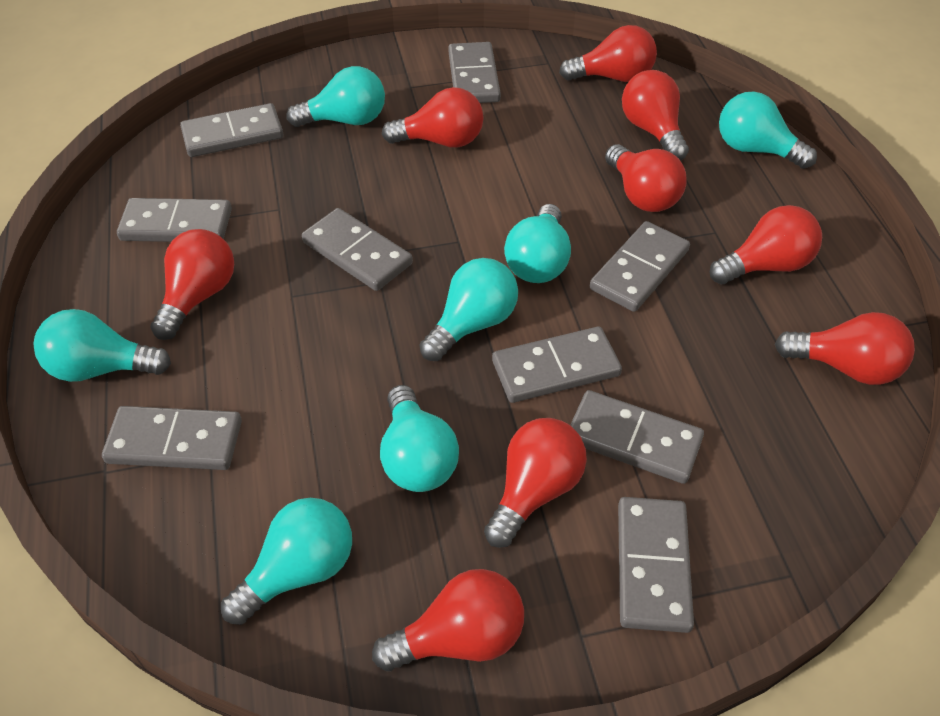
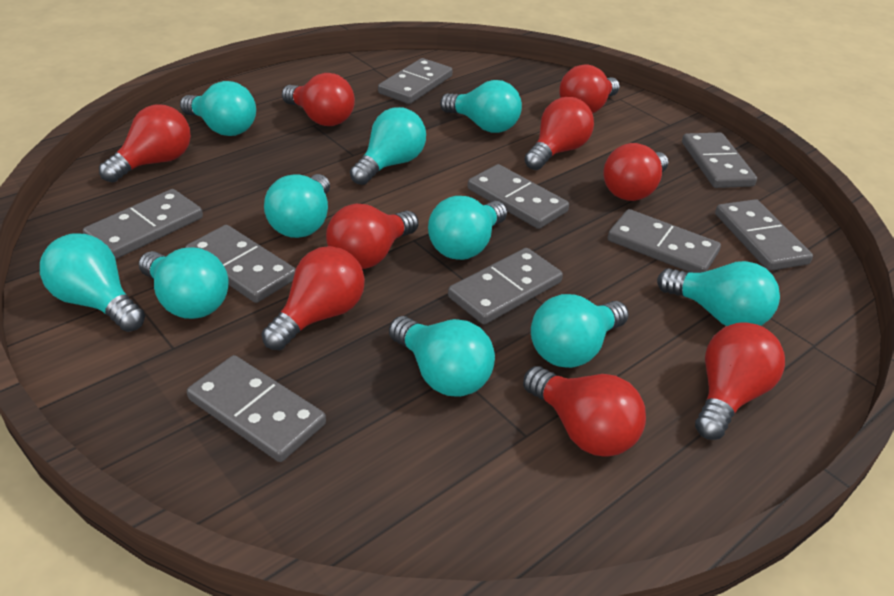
turquoise light bulb: 7 -> 10

